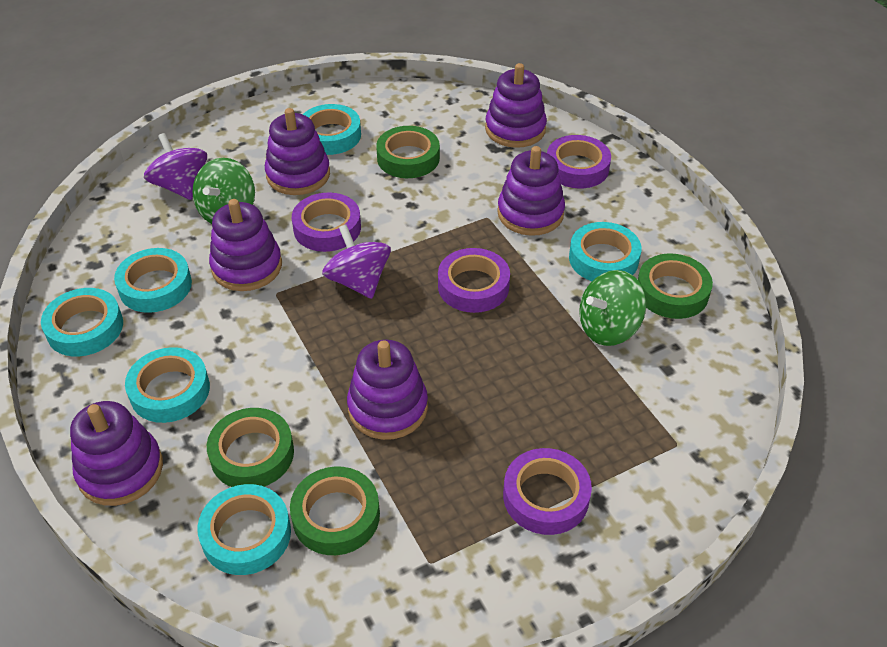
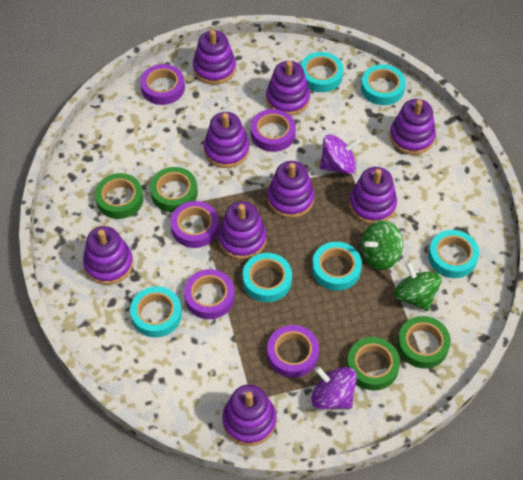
purple stacking toy: 6 -> 9
purple tape: 4 -> 5

